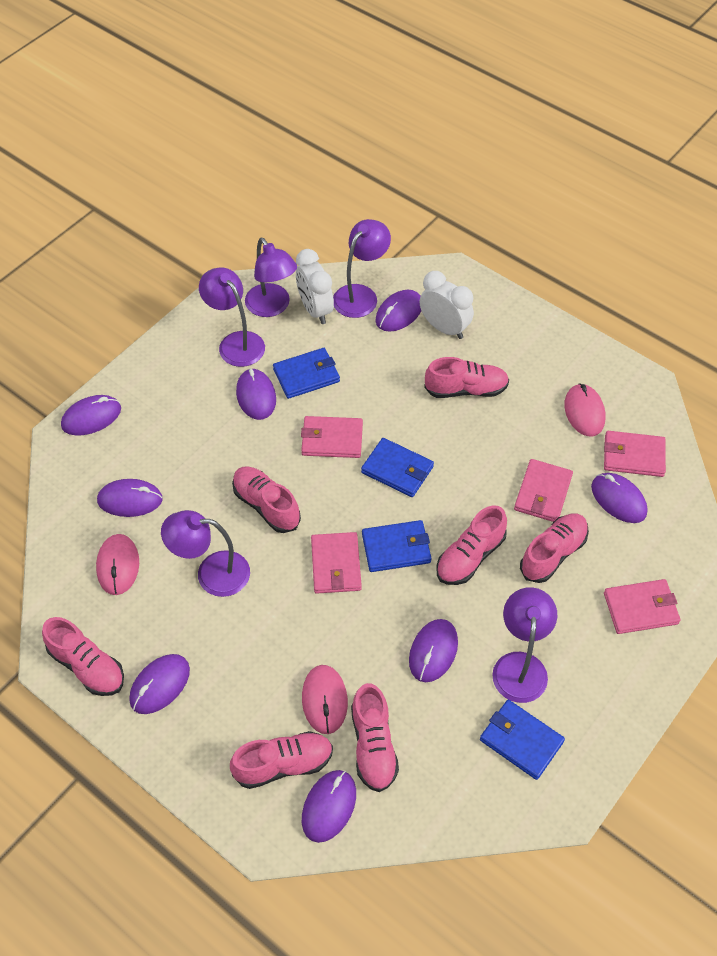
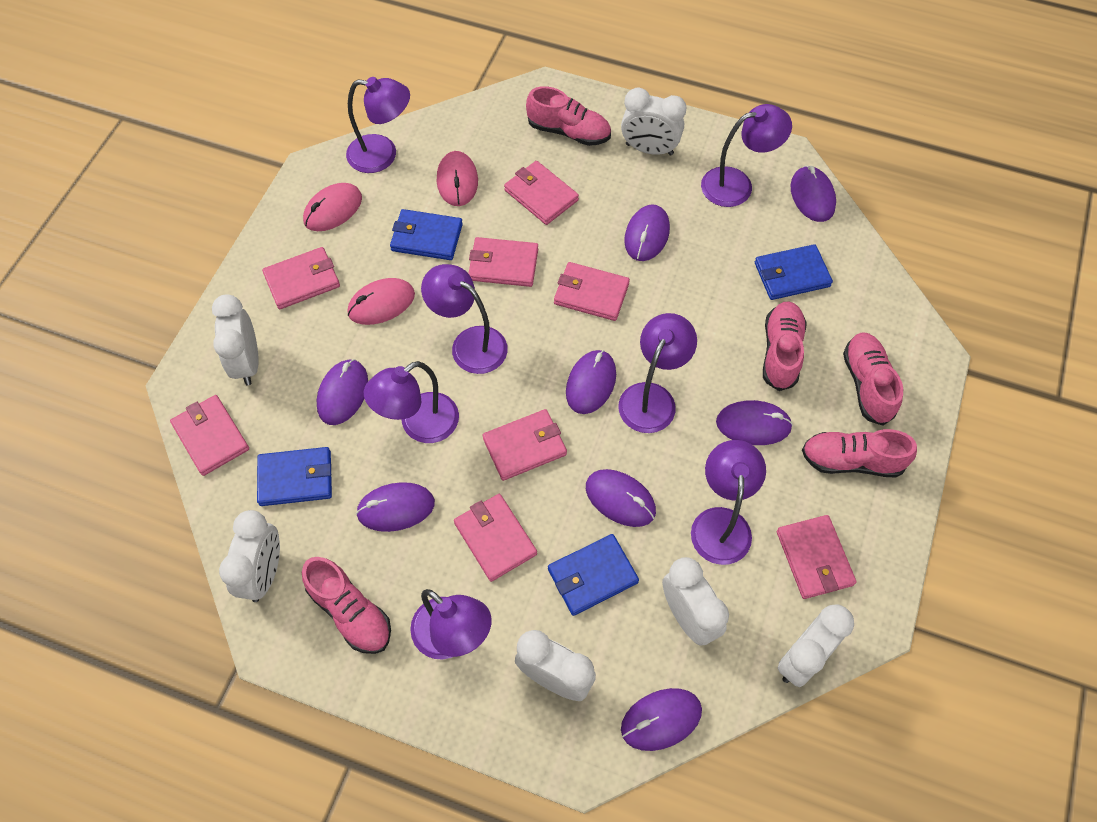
pink shoe: 7 -> 5
pink wallet: 5 -> 8
purple lamp: 5 -> 7
white clock: 2 -> 6

